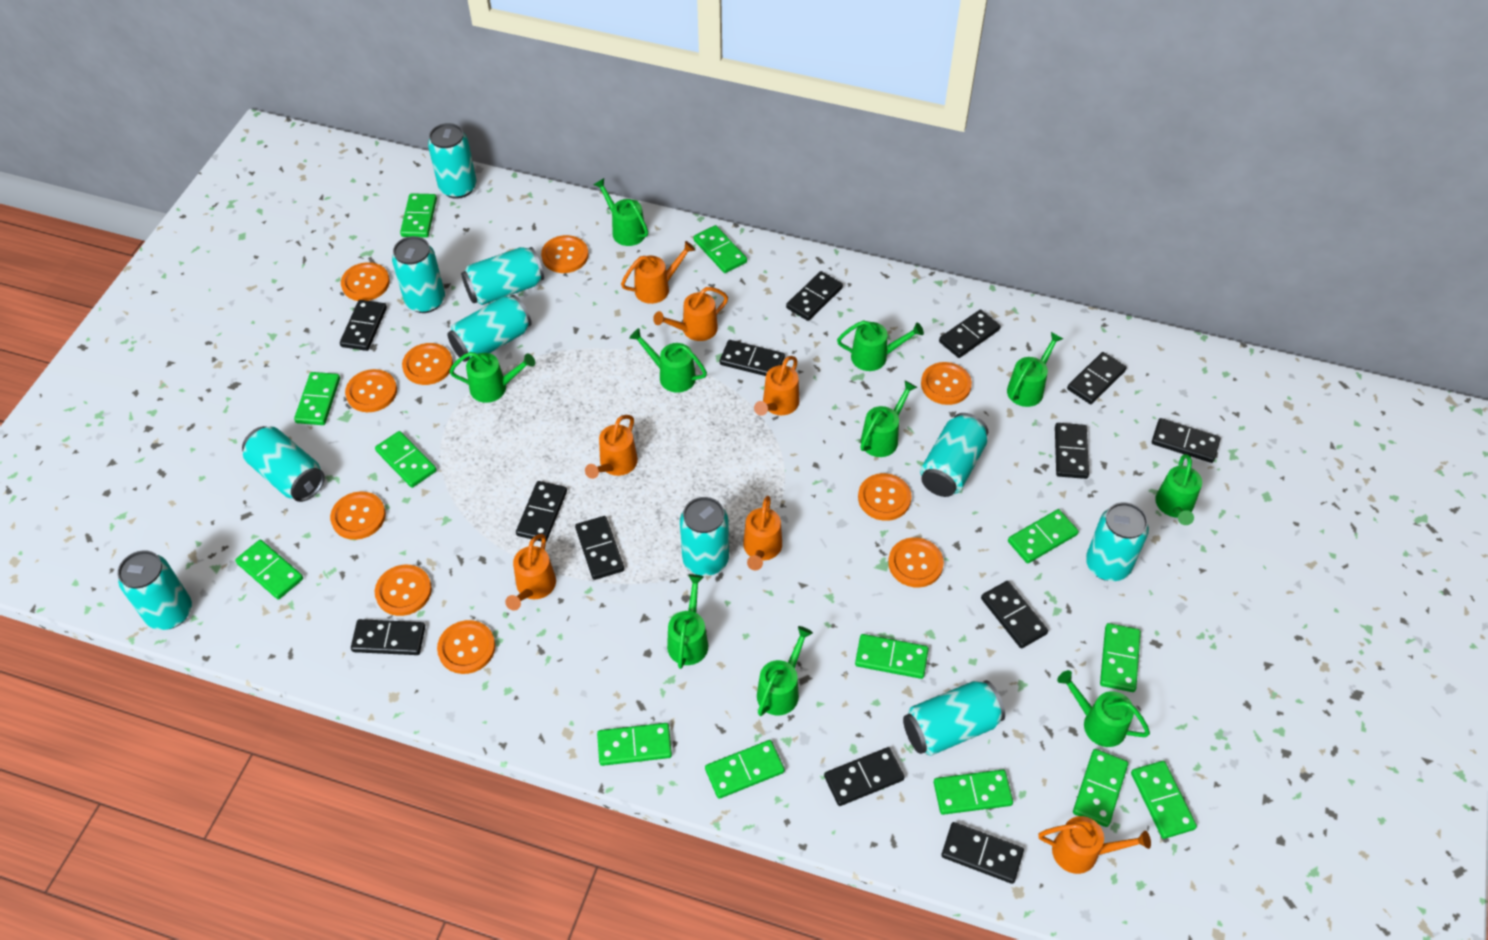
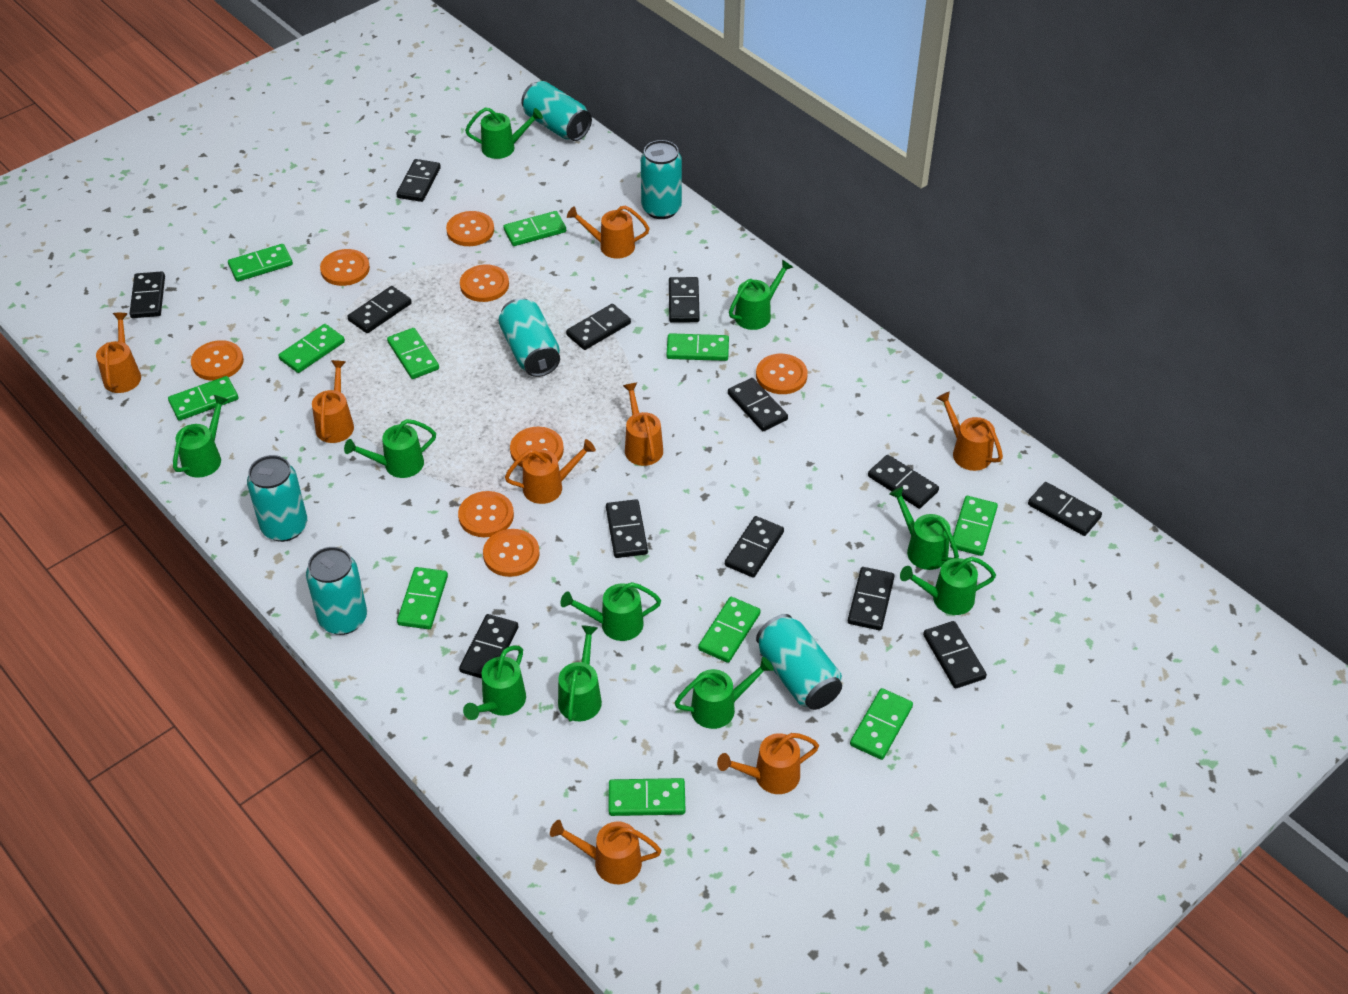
green domino: 13 -> 11
orange button: 10 -> 8
orange watering can: 7 -> 8
turquoise can: 10 -> 6

